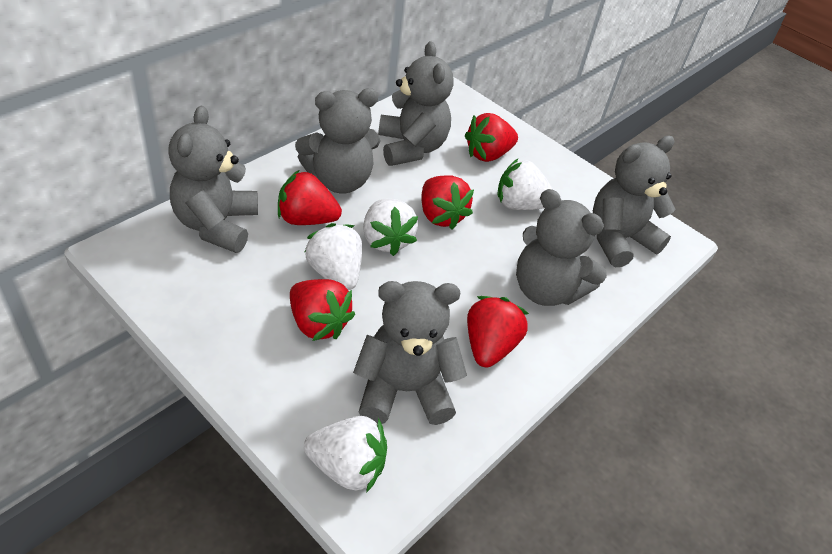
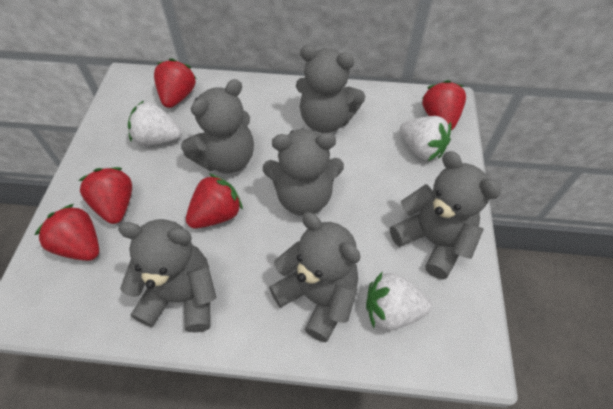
white strawberry: 4 -> 3

